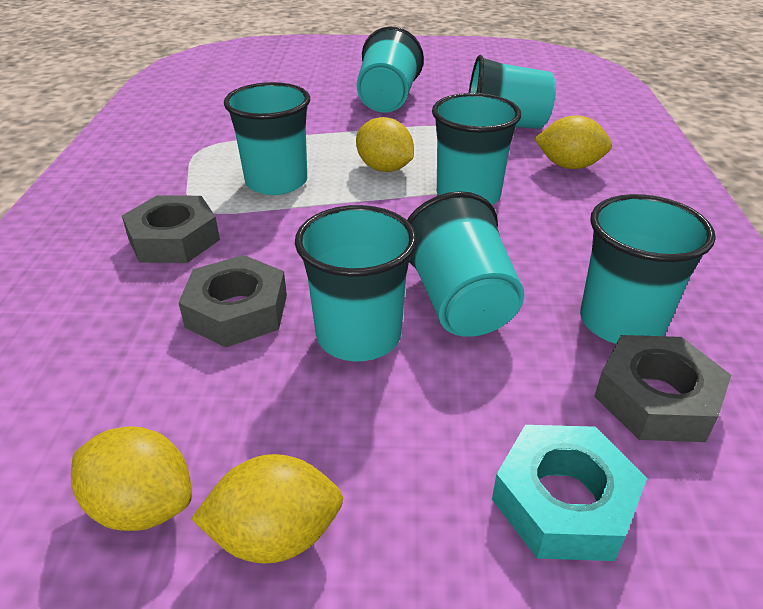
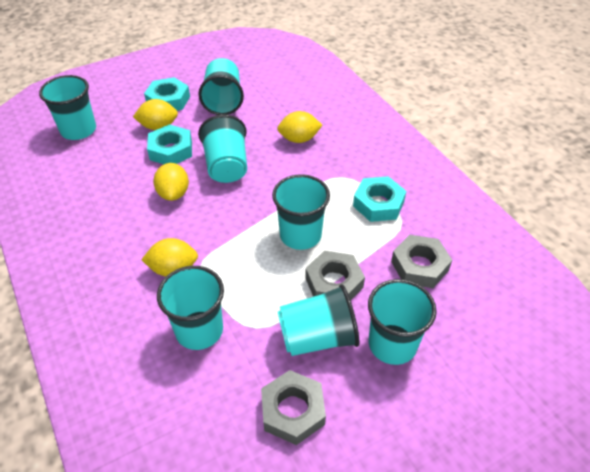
turquoise nut: 1 -> 3

